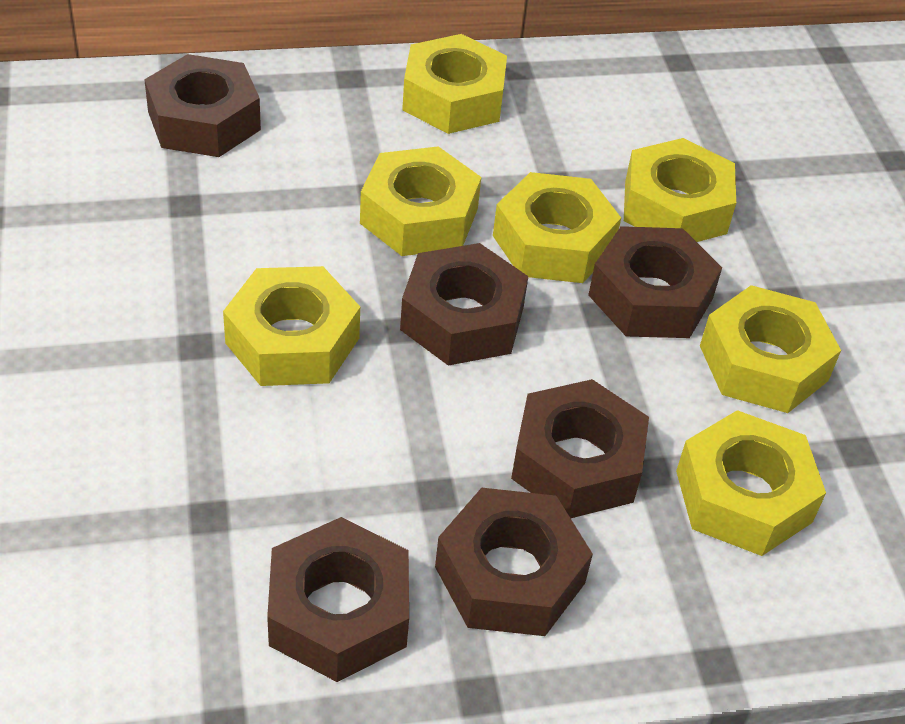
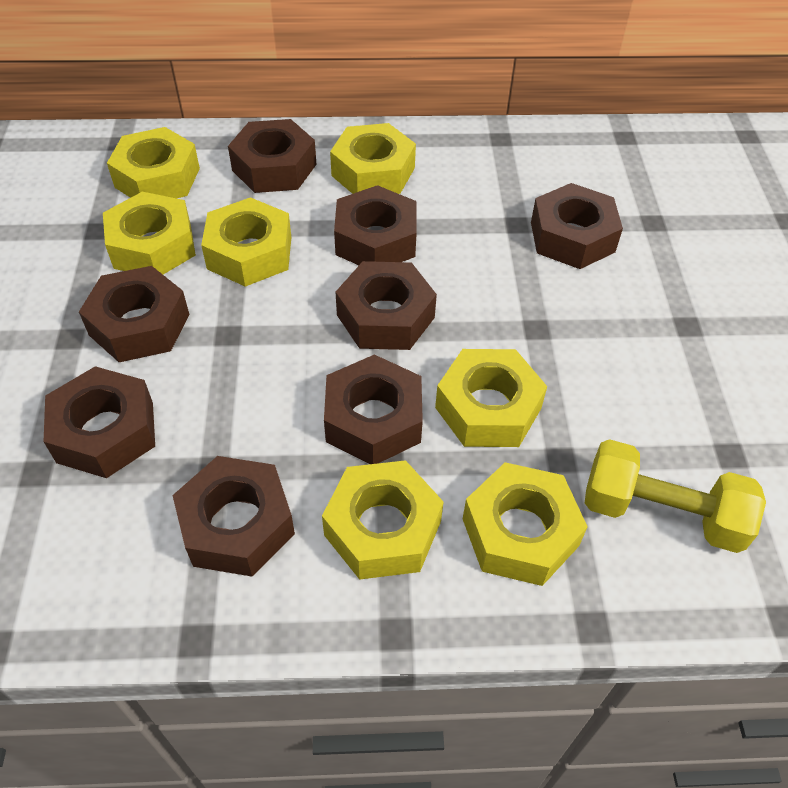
brown nut: 6 -> 8
yellow dumbbell: 0 -> 1

